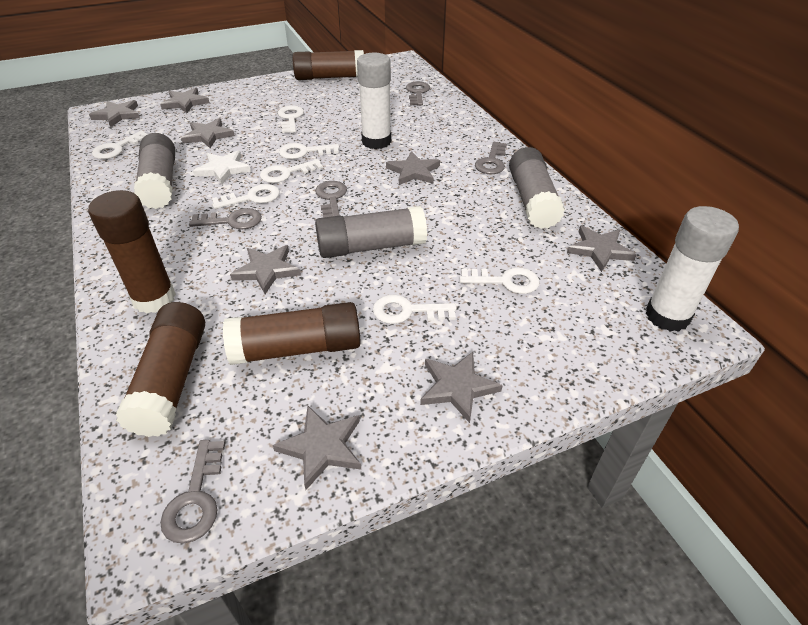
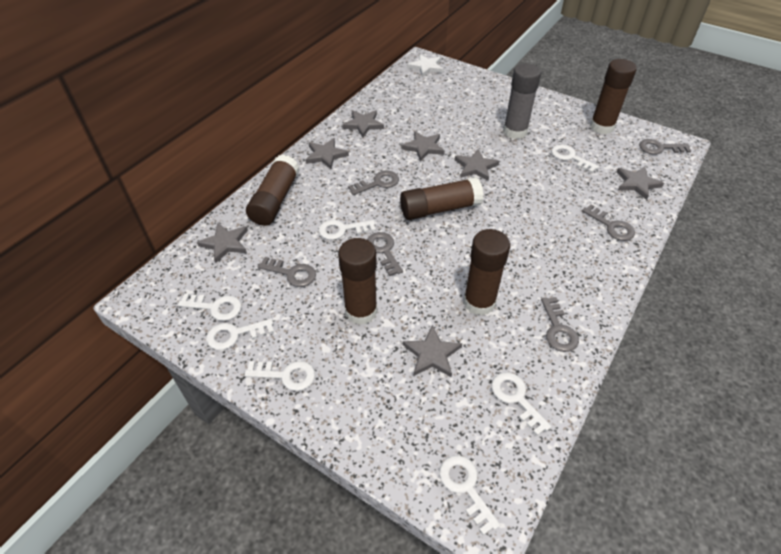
brown glue stick: 4 -> 5
grey glue stick: 3 -> 1
grey key: 5 -> 6
grey star: 8 -> 7
white glue stick: 2 -> 0

